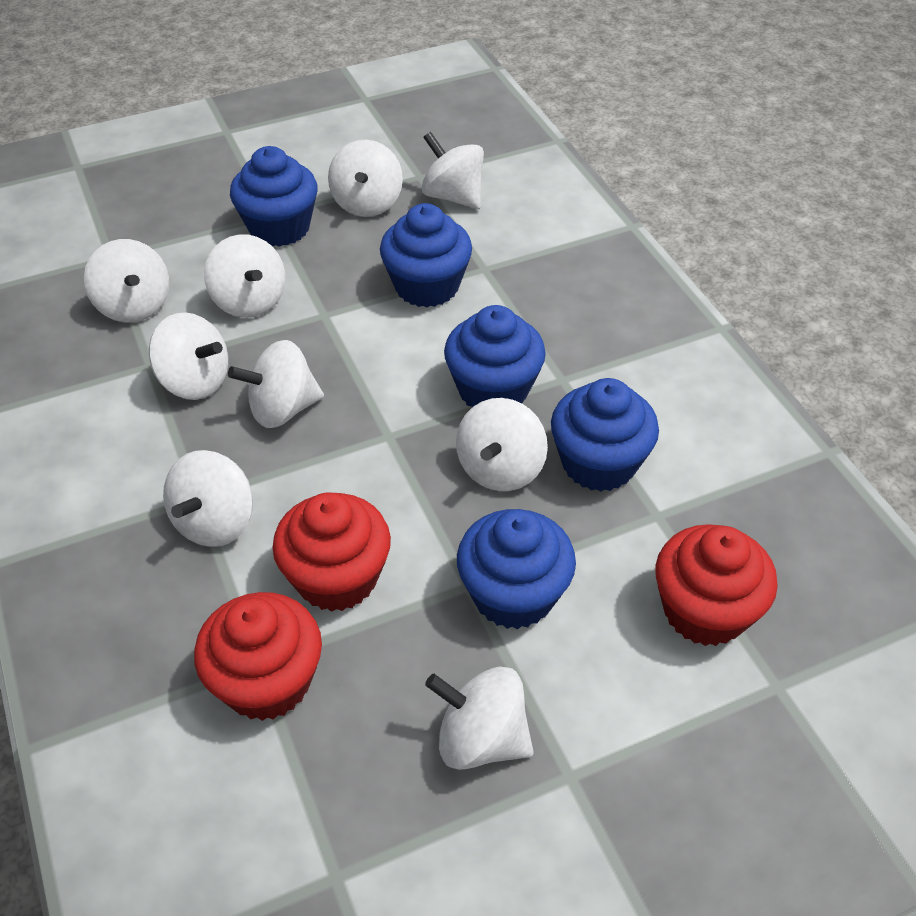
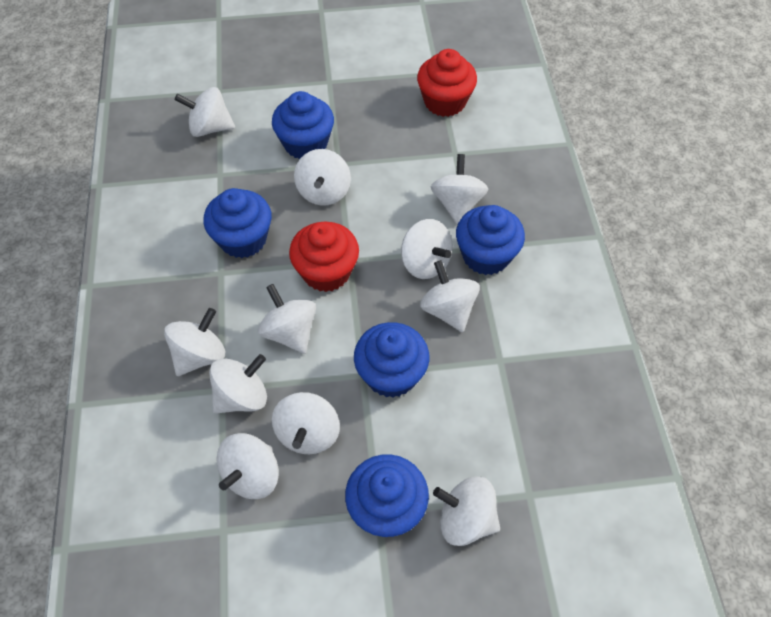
red cupcake: 3 -> 2
white spinning top: 9 -> 11

